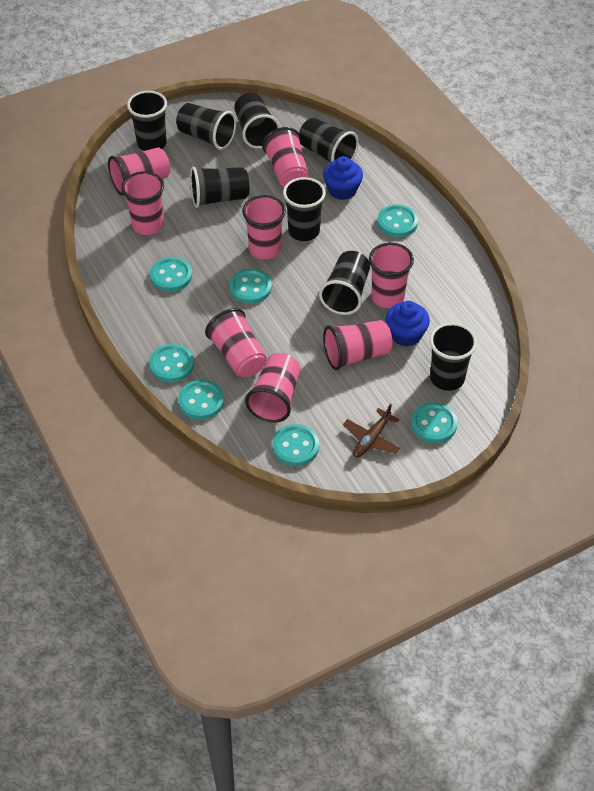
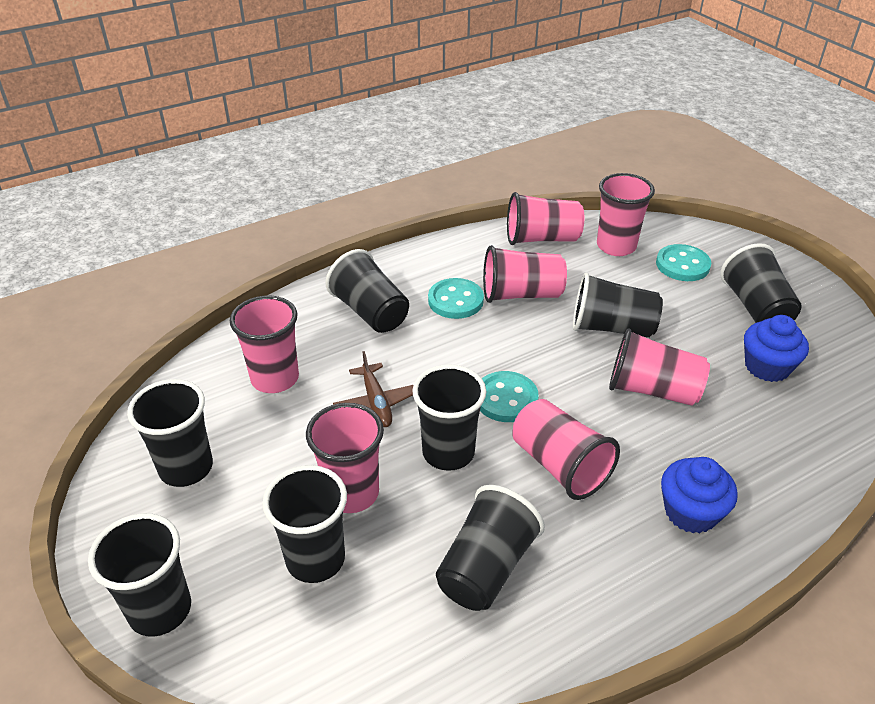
pink cup: 8 -> 7
turquoise button: 7 -> 3

